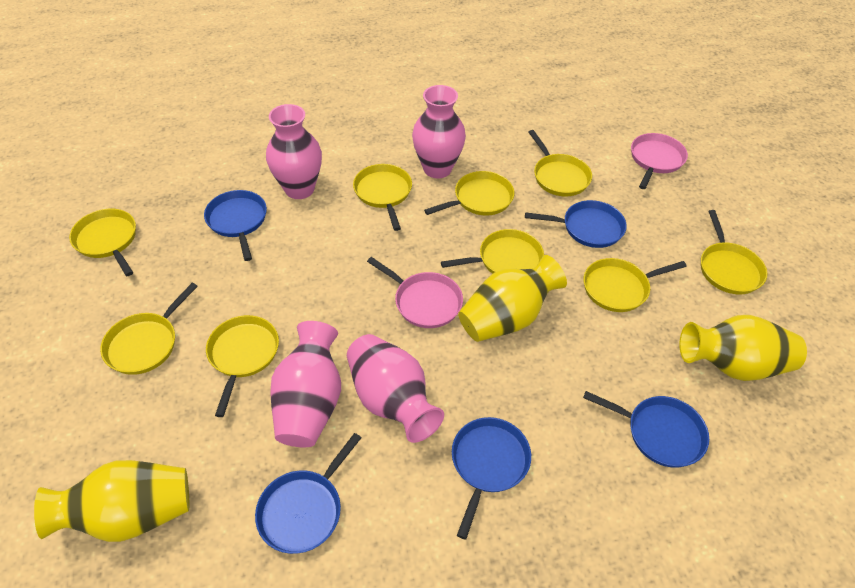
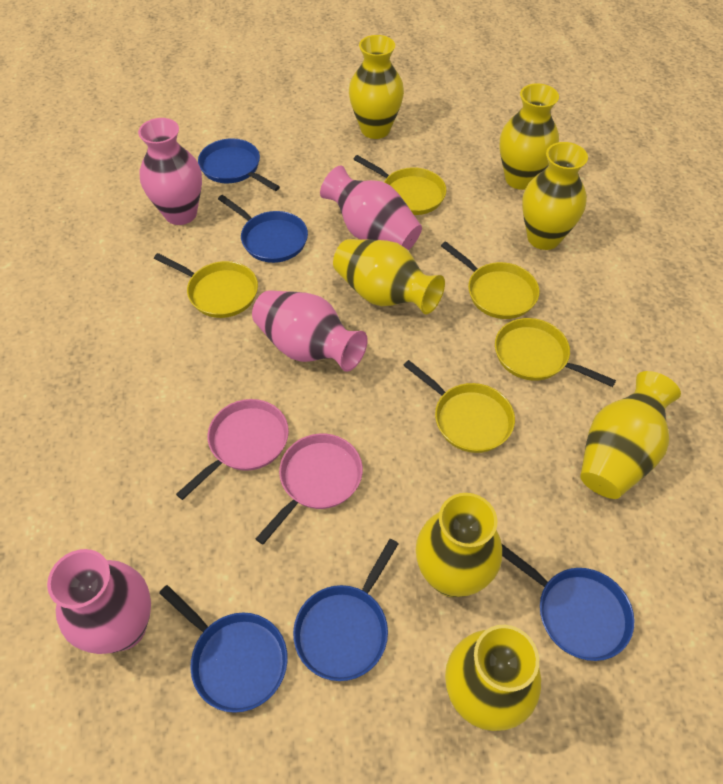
yellow pan: 9 -> 5
yellow vase: 3 -> 7

